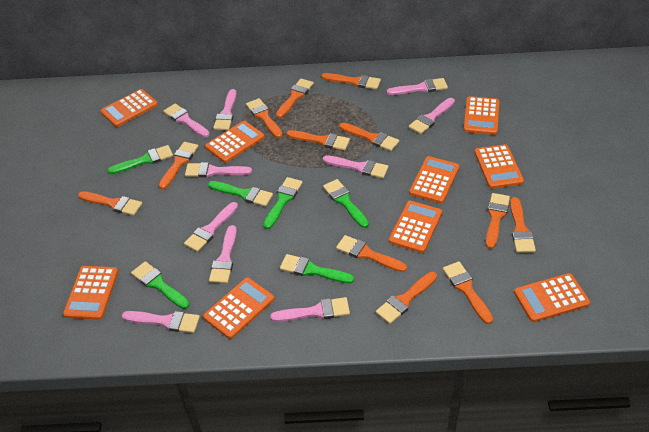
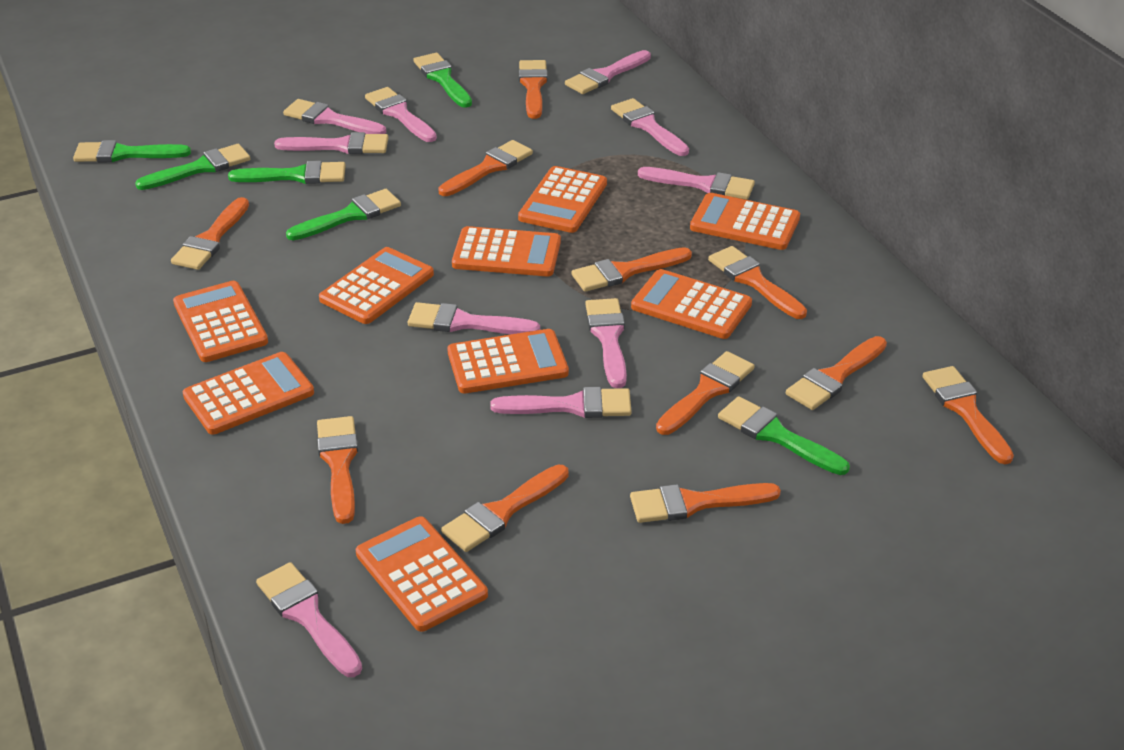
orange brush: 12 -> 11

